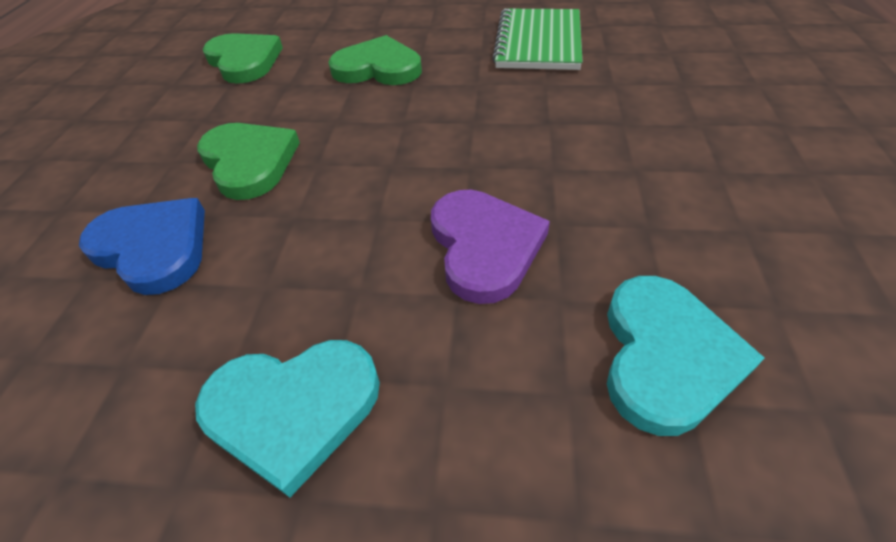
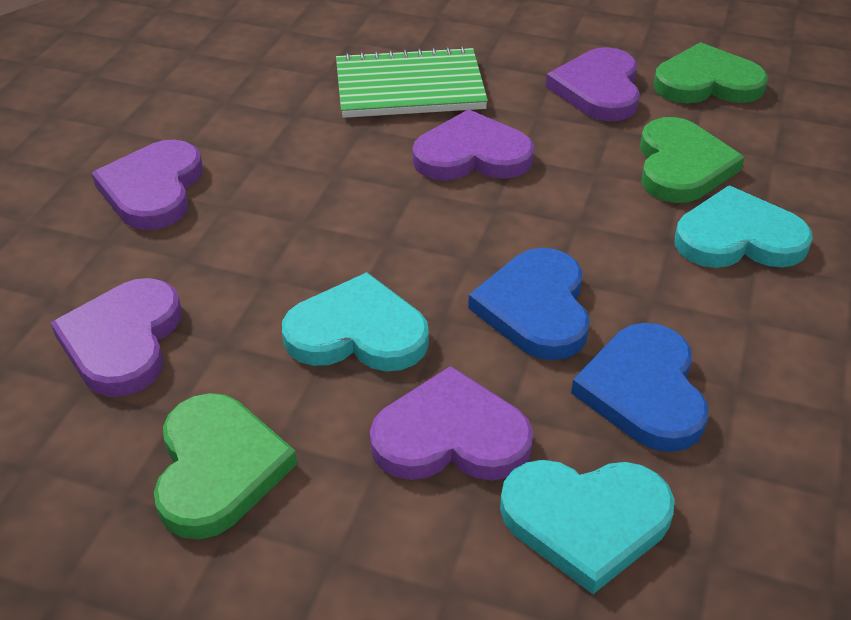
blue heart: 1 -> 2
purple heart: 1 -> 5
turquoise heart: 2 -> 3

